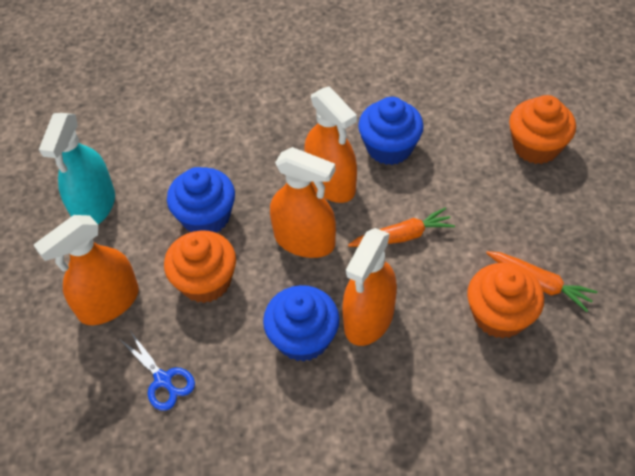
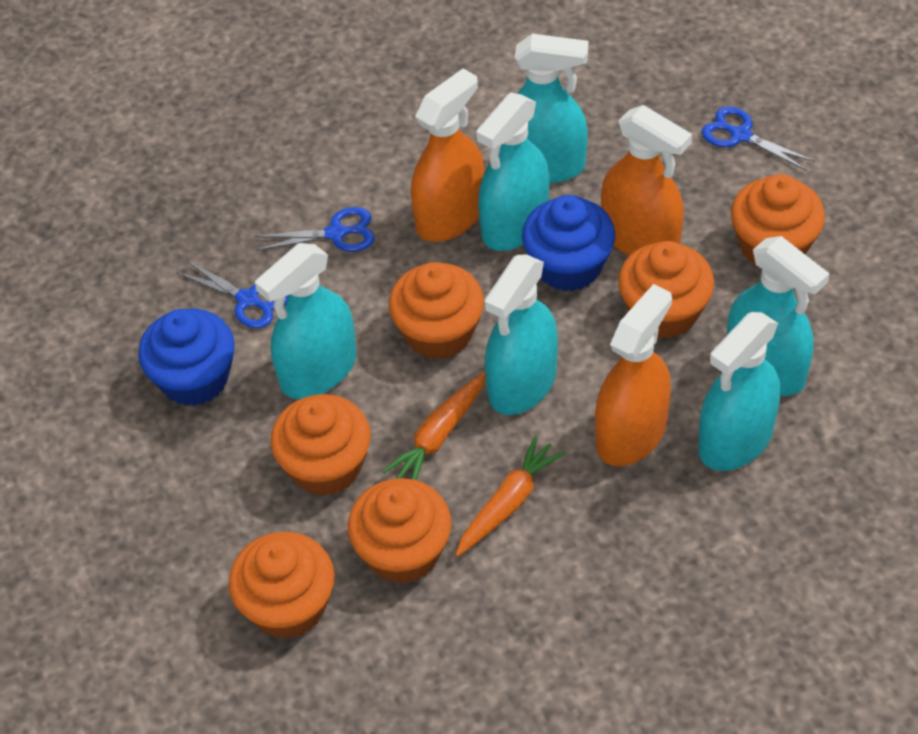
blue cupcake: 3 -> 2
blue scissors: 1 -> 3
orange cupcake: 3 -> 6
orange spray bottle: 4 -> 3
turquoise spray bottle: 1 -> 6

